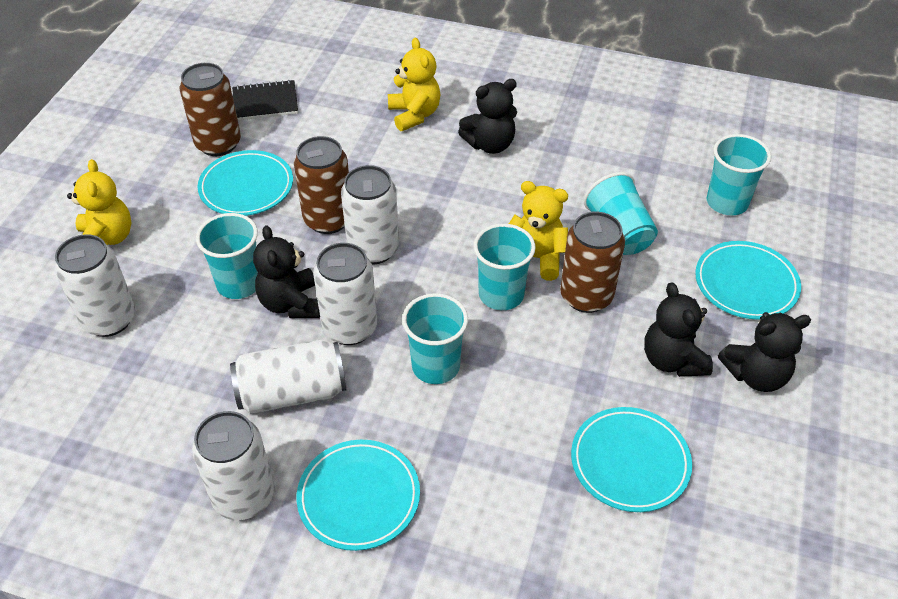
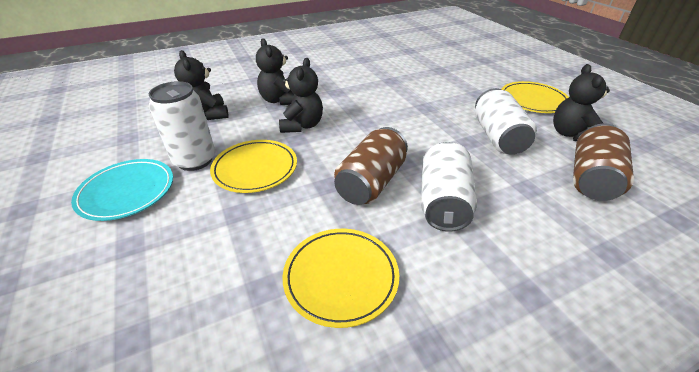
black notebook: 1 -> 0
brown can: 3 -> 2
turquoise cup: 5 -> 0
turquoise plate: 4 -> 1
white can: 5 -> 3
yellow plate: 0 -> 3
yellow teddy bear: 3 -> 0

